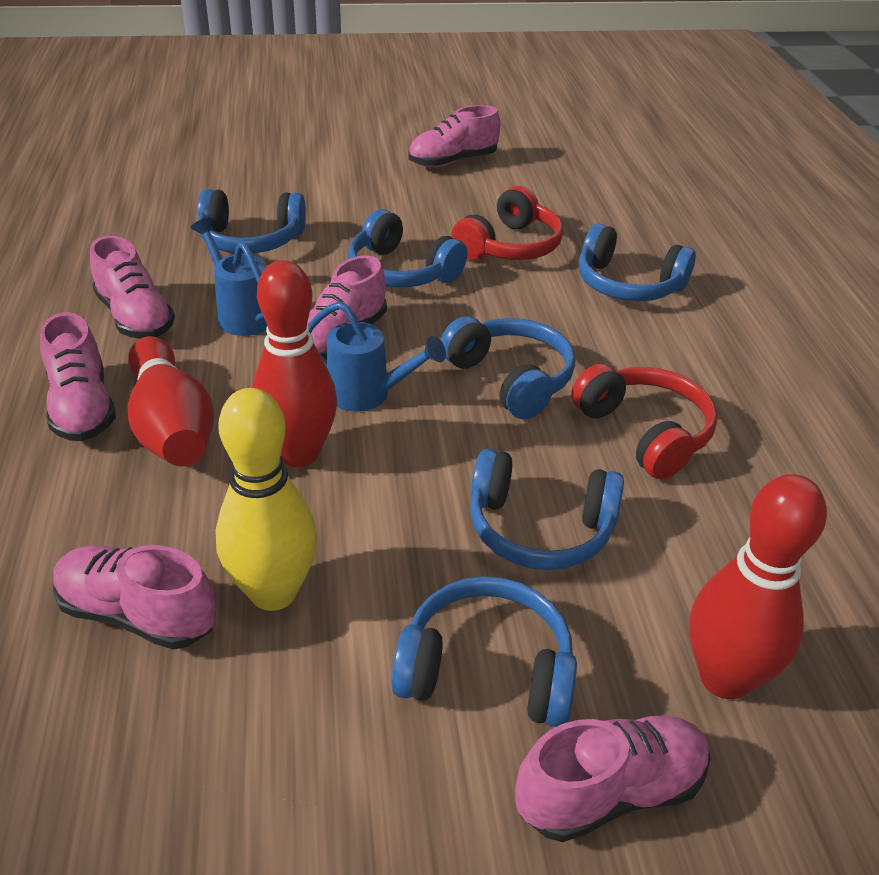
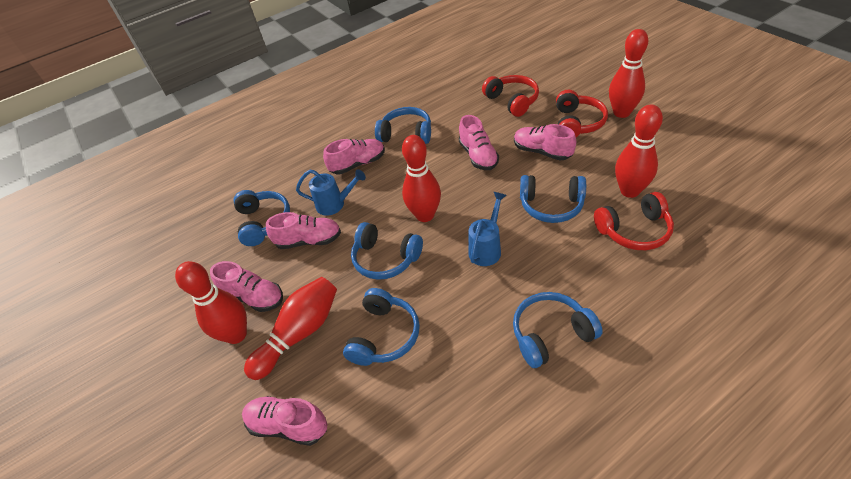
red bowling pin: 3 -> 5
red headphones: 2 -> 3
yellow bowling pin: 1 -> 0

